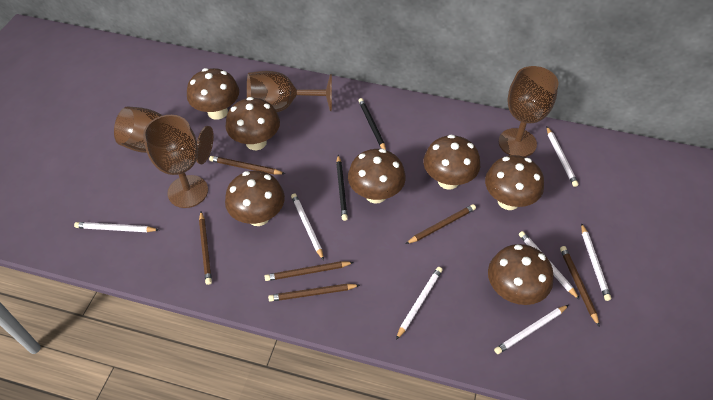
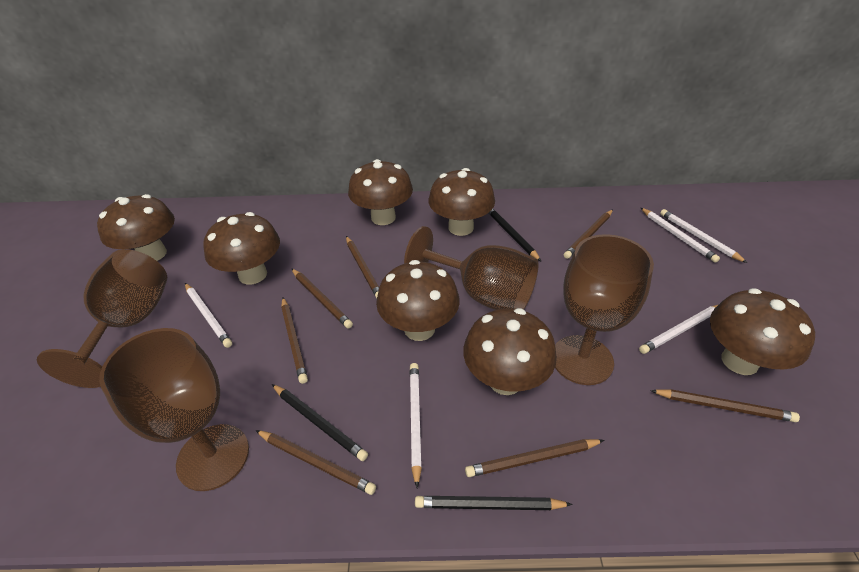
black pencil: 2 -> 3
brown pencil: 6 -> 7
white pencil: 7 -> 5

